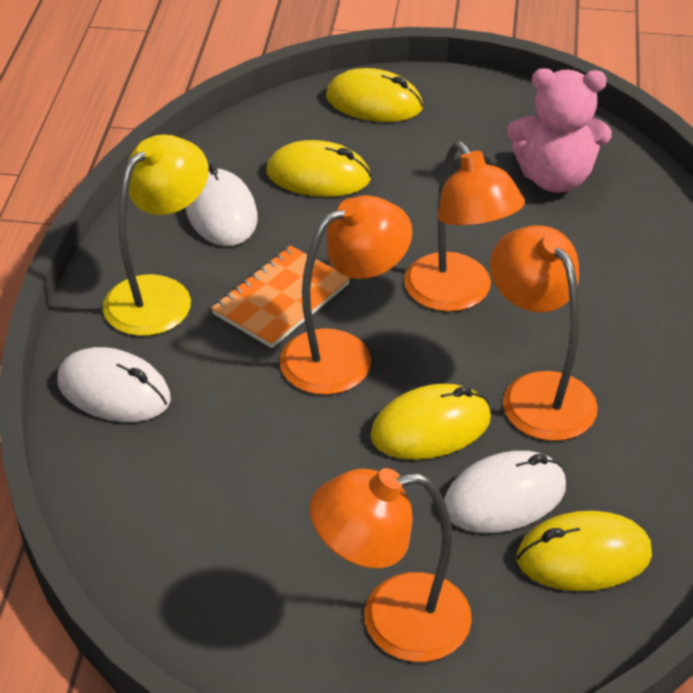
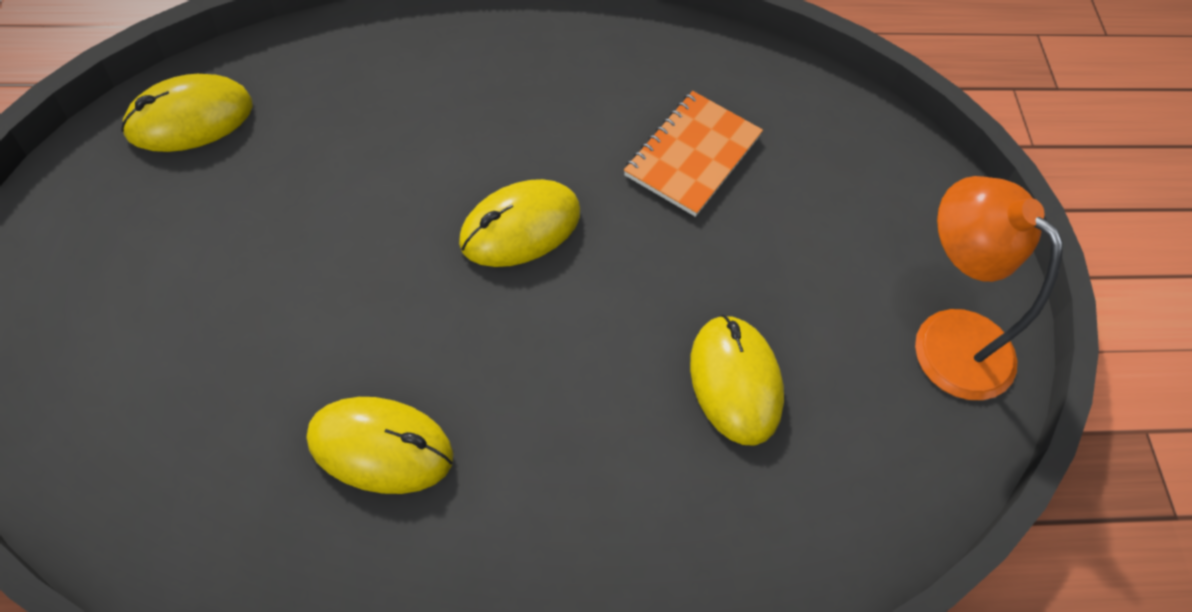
orange lamp: 4 -> 1
pink teddy bear: 1 -> 0
white mouse: 3 -> 0
yellow lamp: 1 -> 0

